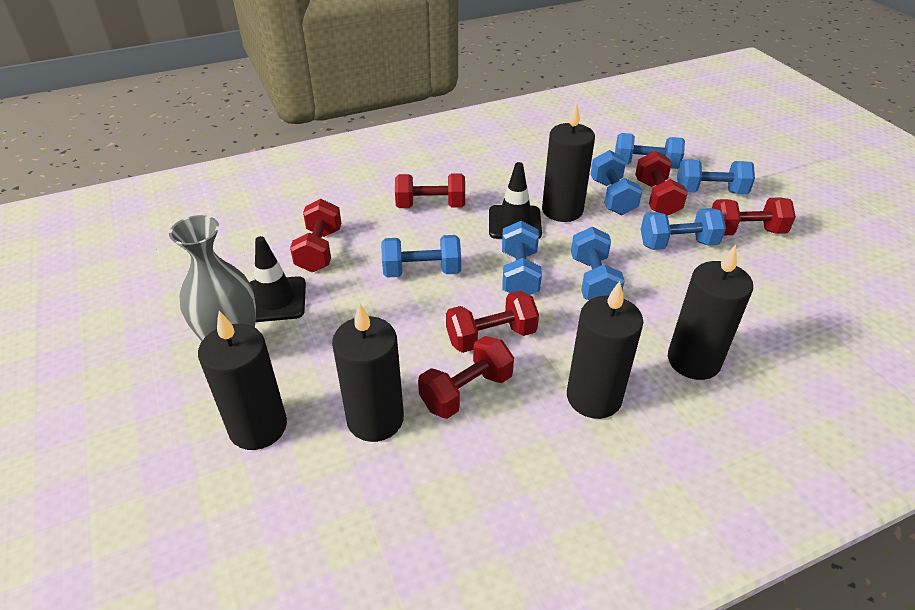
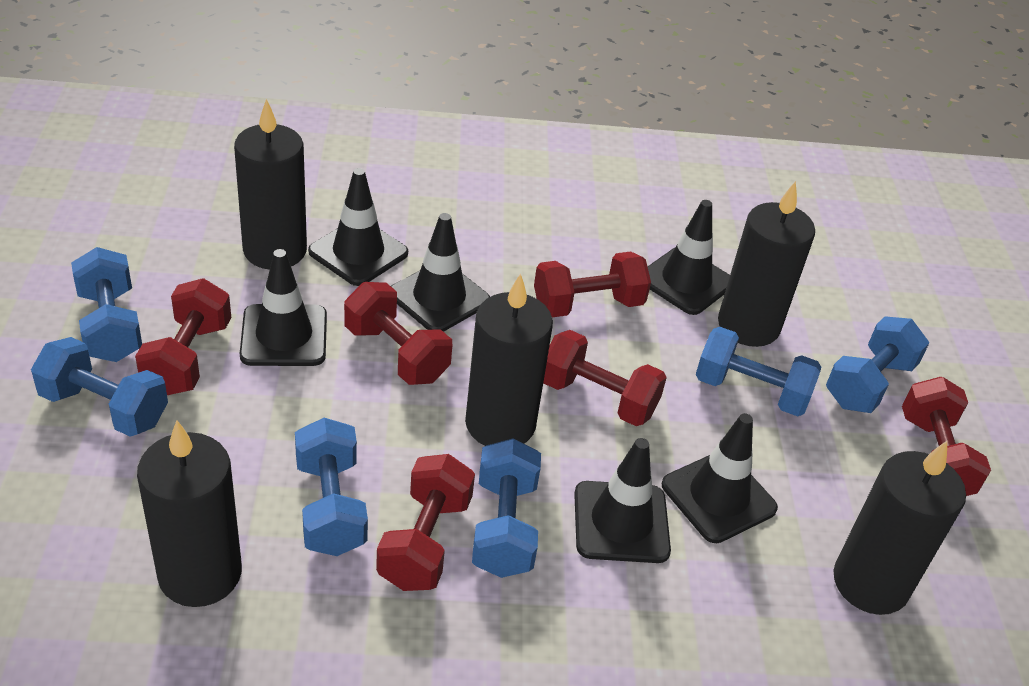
black traffic cone: 2 -> 6
blue dumbbell: 7 -> 6
grey vase: 1 -> 0

